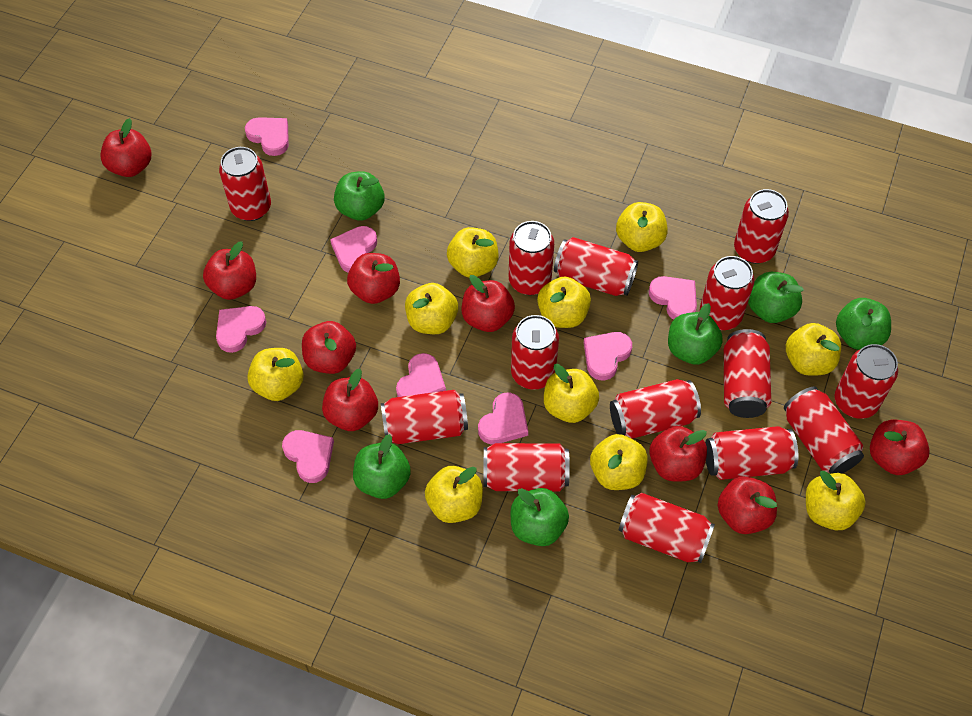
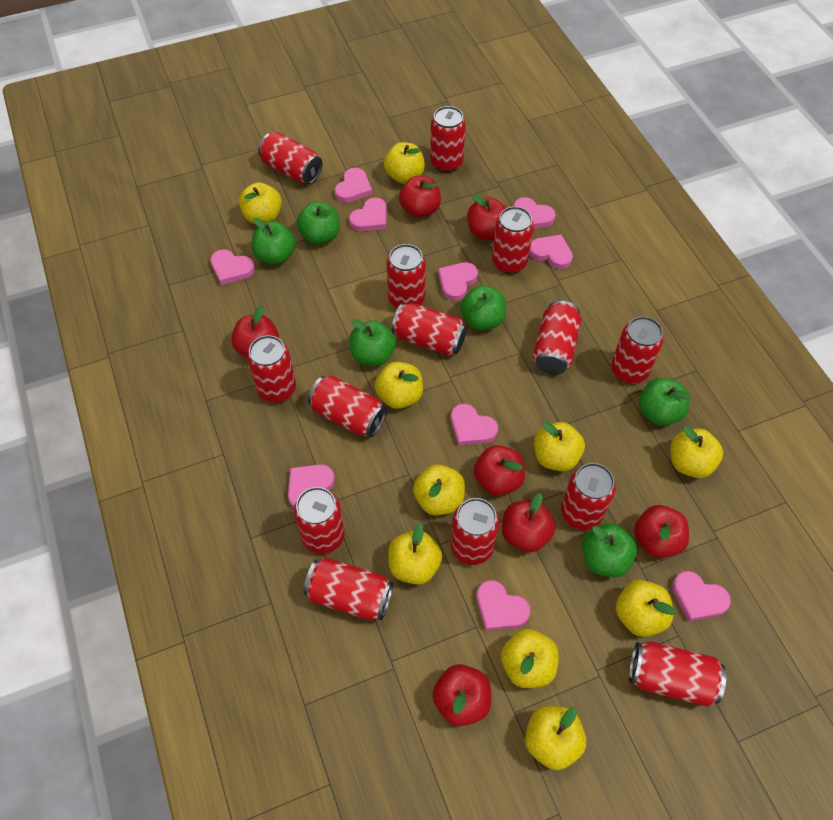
pink heart: 8 -> 10
red apple: 9 -> 7

